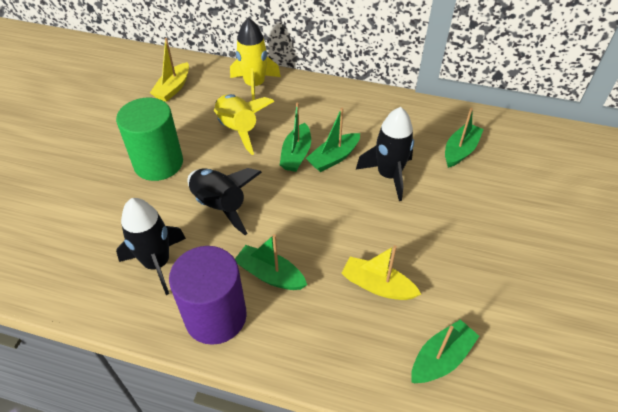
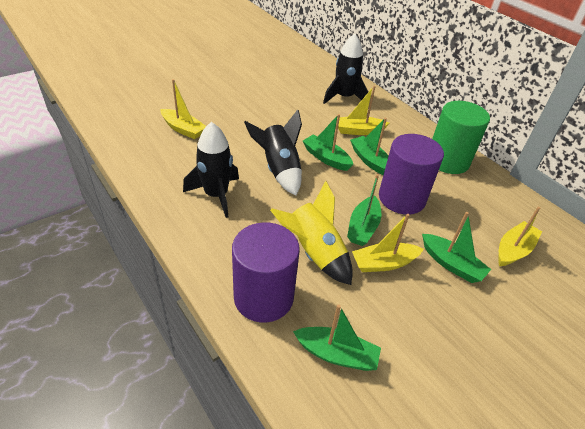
purple cylinder: 1 -> 2
yellow boat: 2 -> 4
yellow rocket: 2 -> 1

